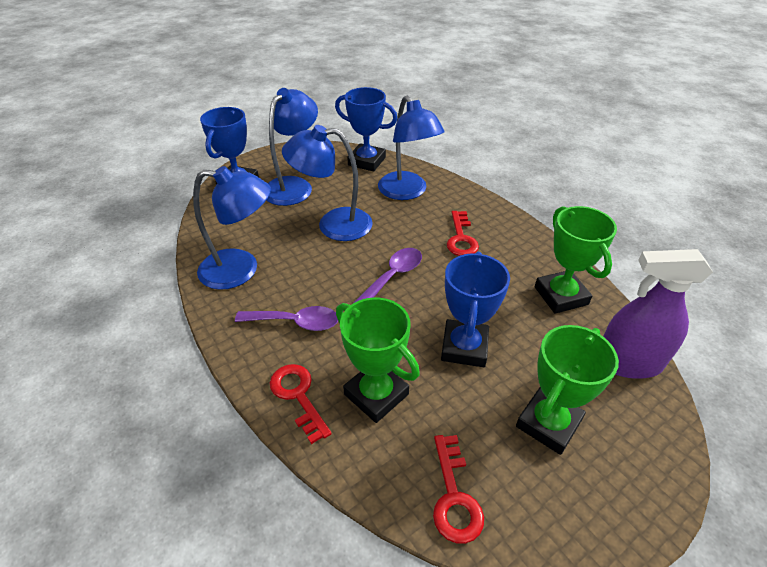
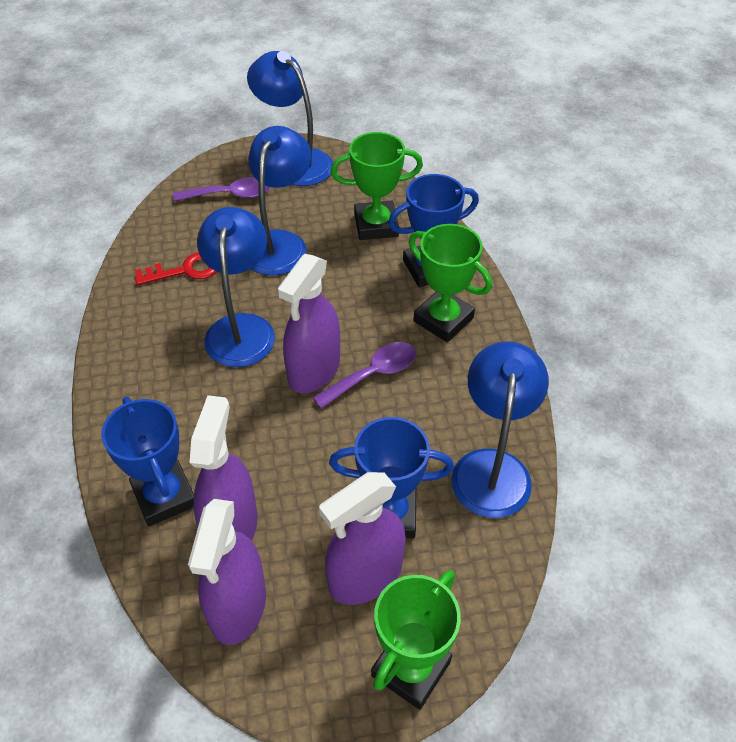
purple spray bottle: 1 -> 4
red key: 3 -> 1

